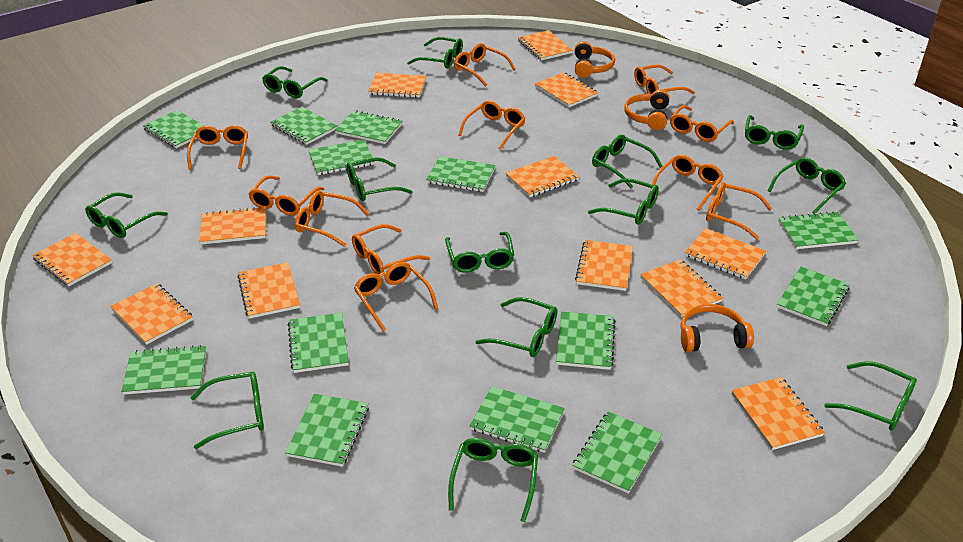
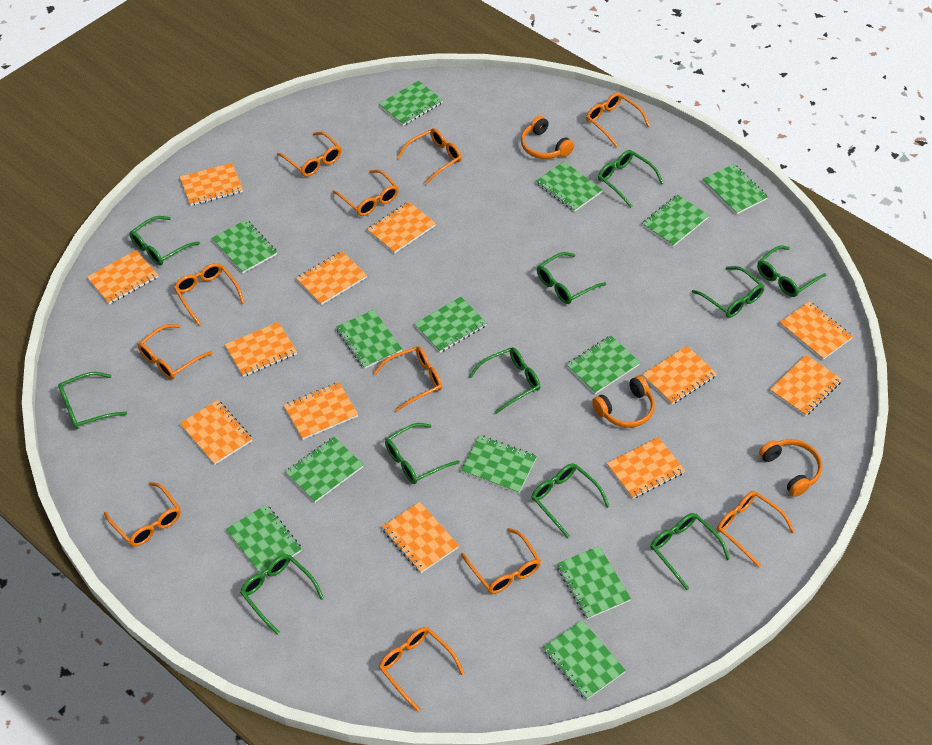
green glasses: 13 -> 11

